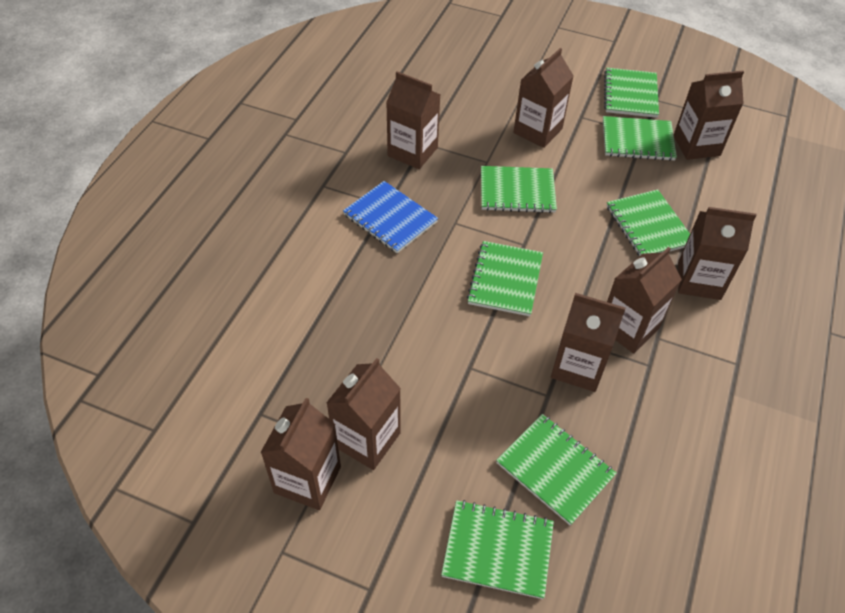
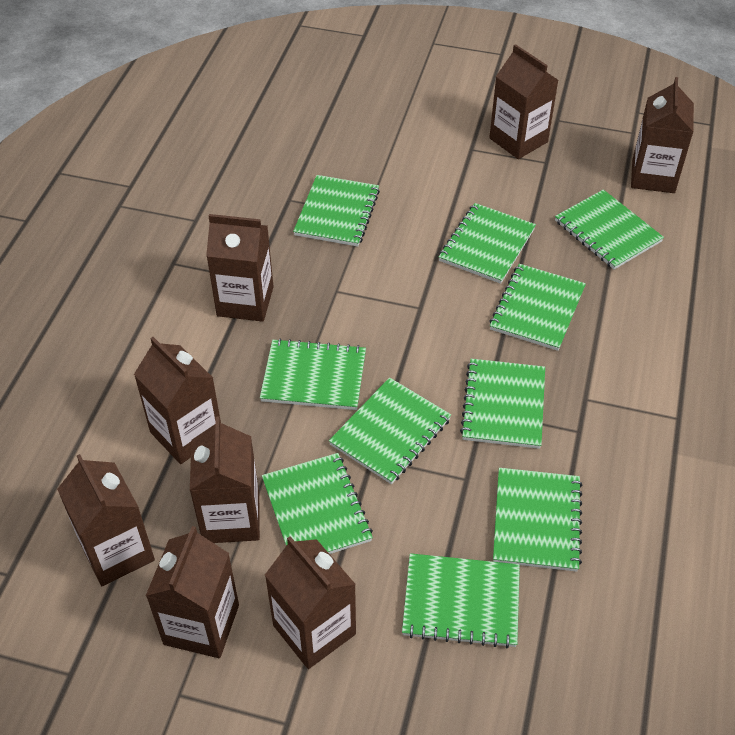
blue notebook: 1 -> 0
green notebook: 7 -> 10

